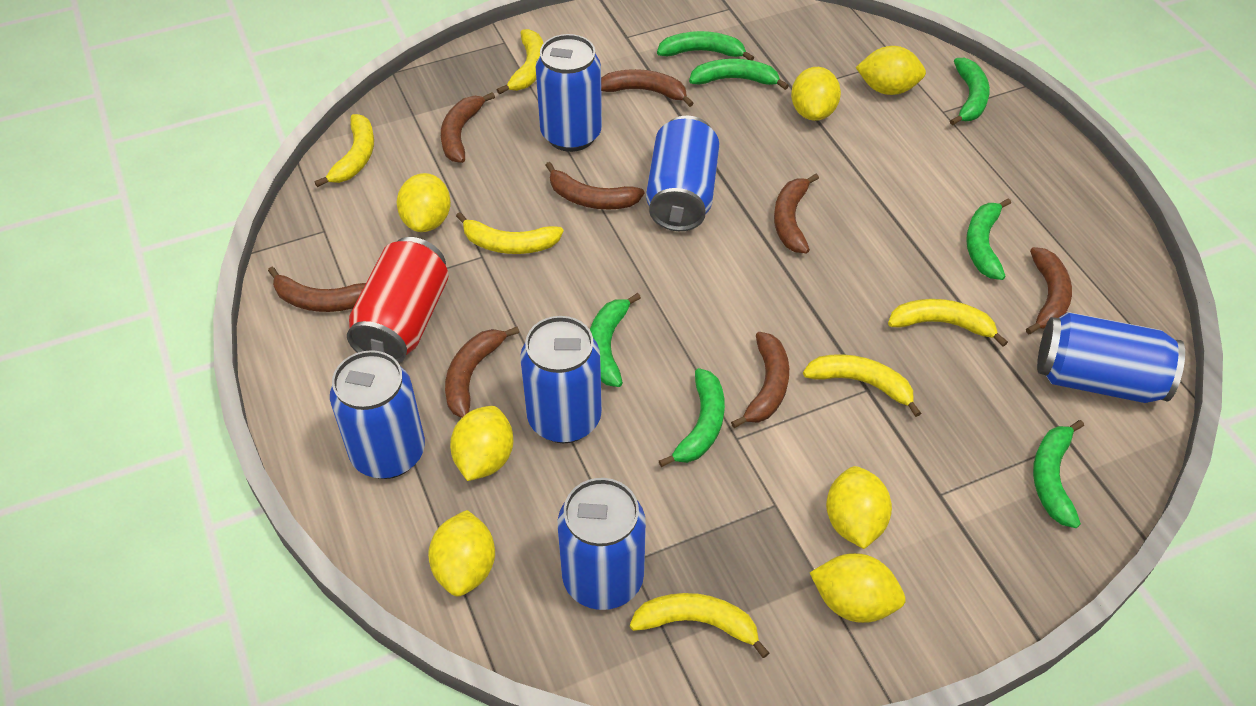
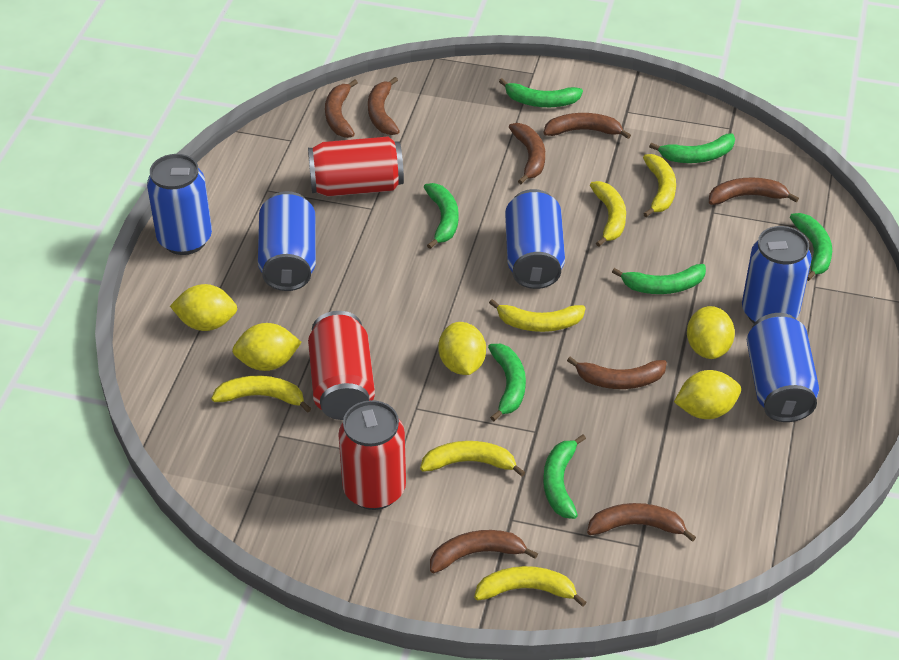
blue can: 6 -> 5
red can: 1 -> 3
yellow lemon: 7 -> 5

